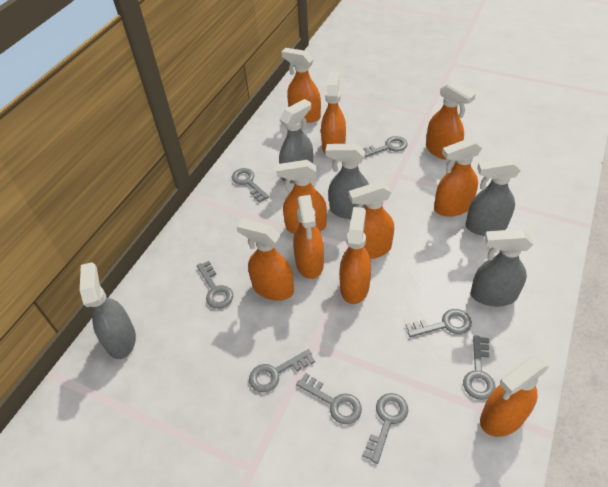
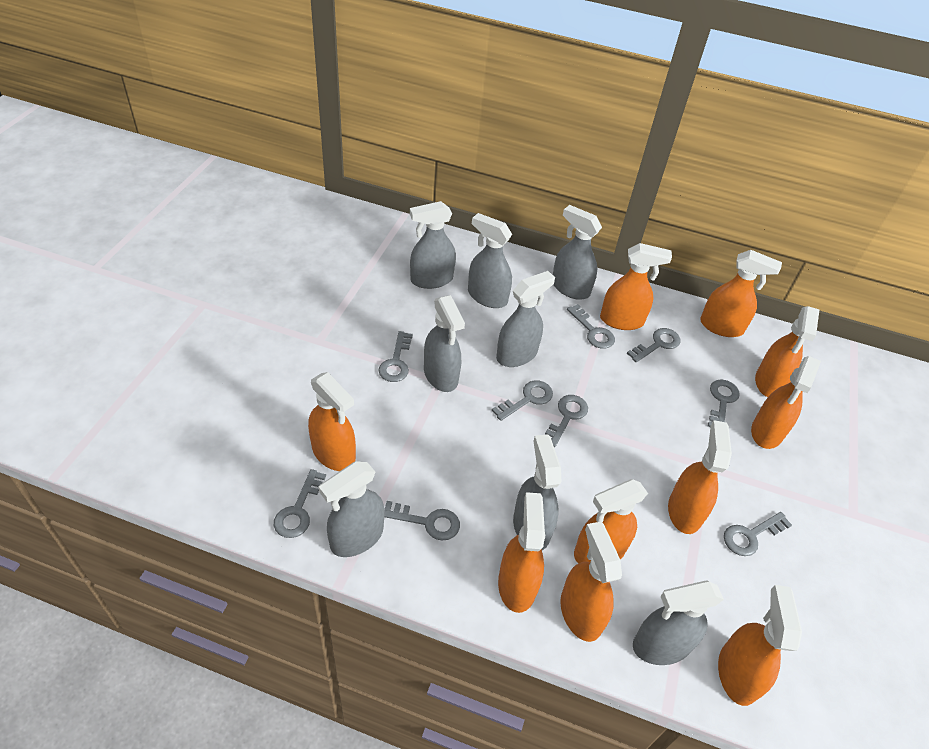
grey key: 8 -> 9
grey spray bottle: 5 -> 8

